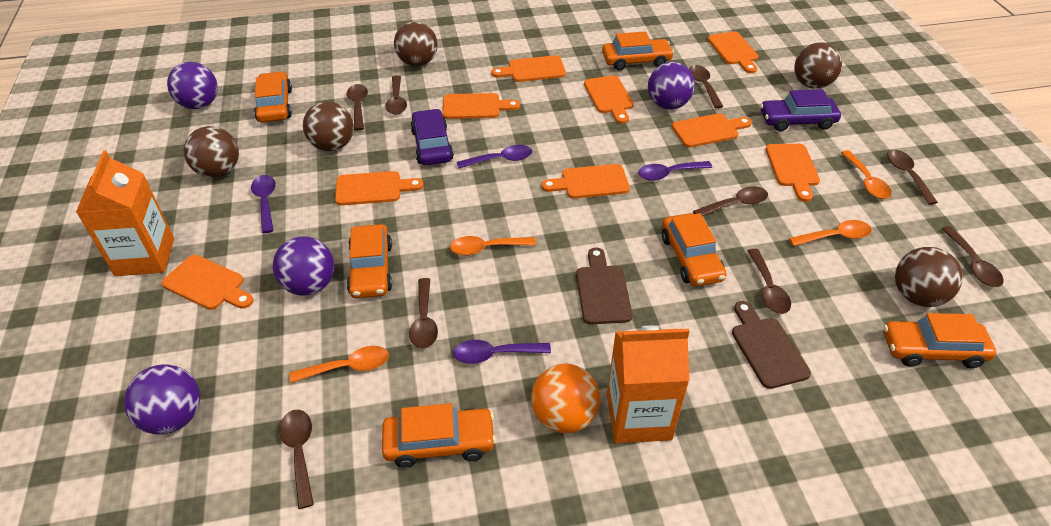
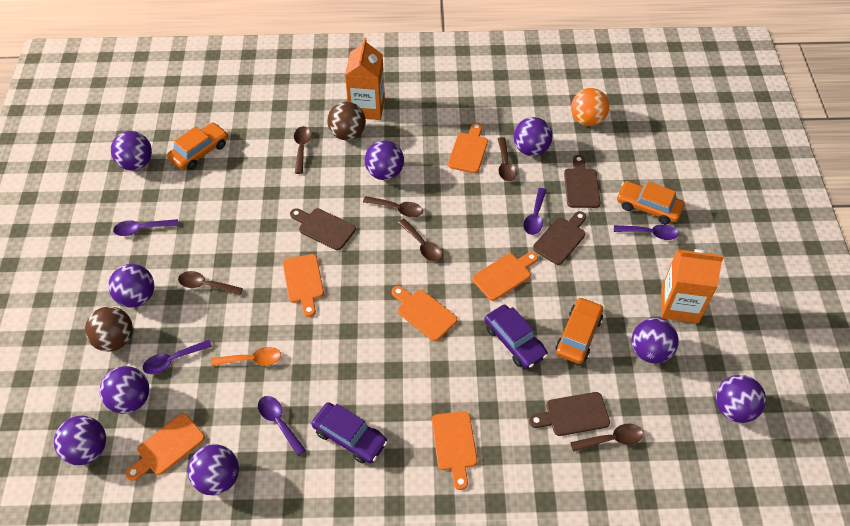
brown ball: 5 -> 2
brown cutting board: 2 -> 4
brown spoon: 9 -> 6
orange car: 6 -> 3
orange cutting board: 9 -> 6
orange spoon: 4 -> 1
purple ball: 4 -> 9
purple spoon: 4 -> 5

